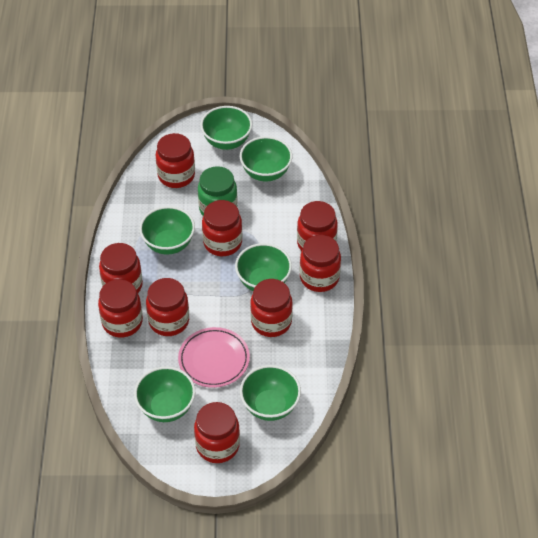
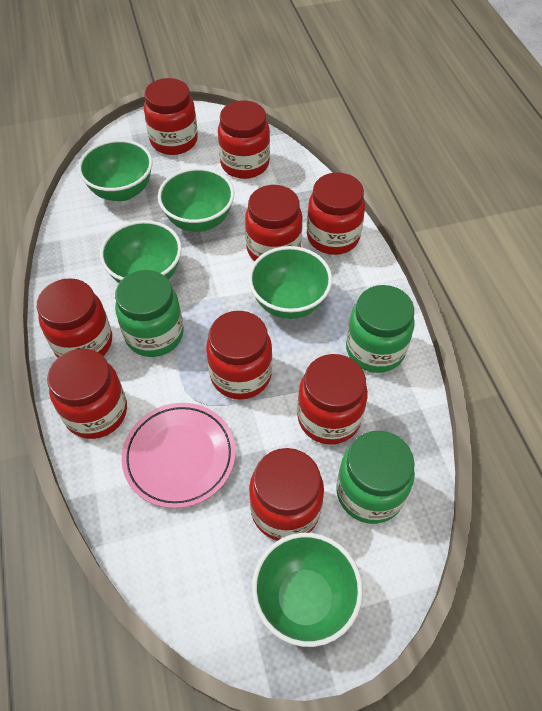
green bowl: 6 -> 5
green jar: 1 -> 3

